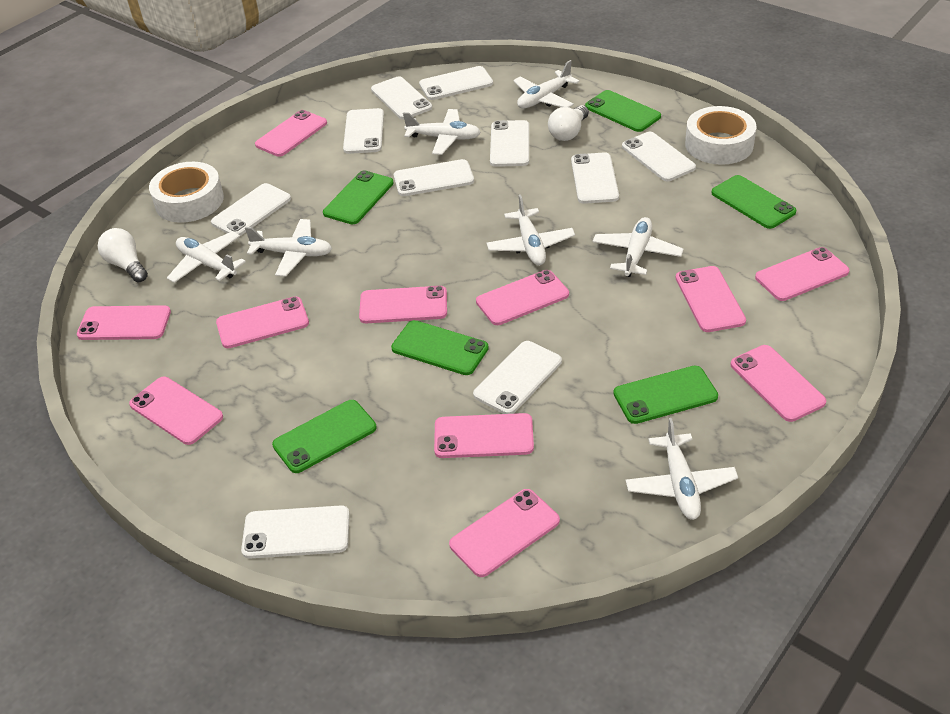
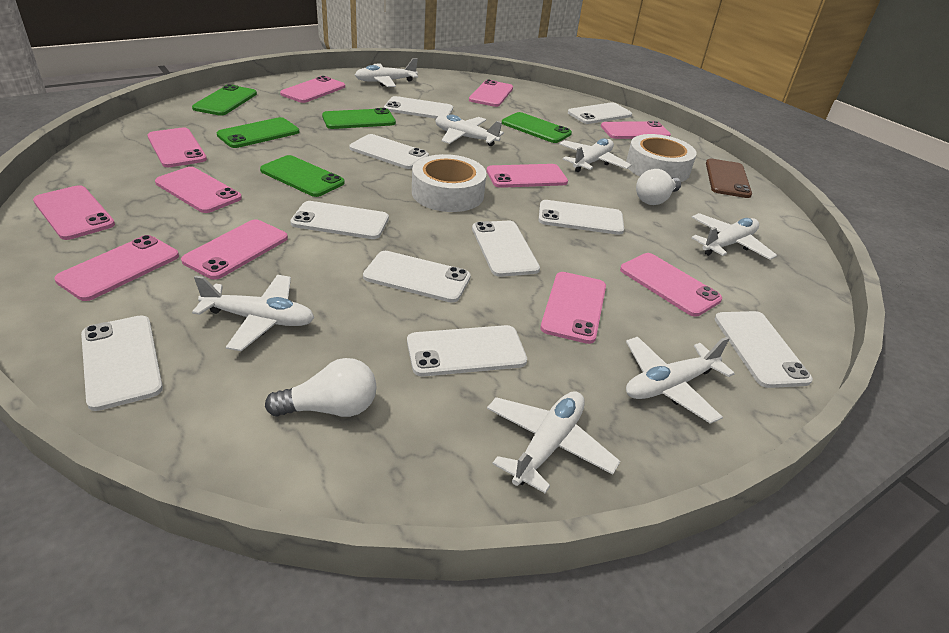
brown phone: 0 -> 1
green phone: 6 -> 5

